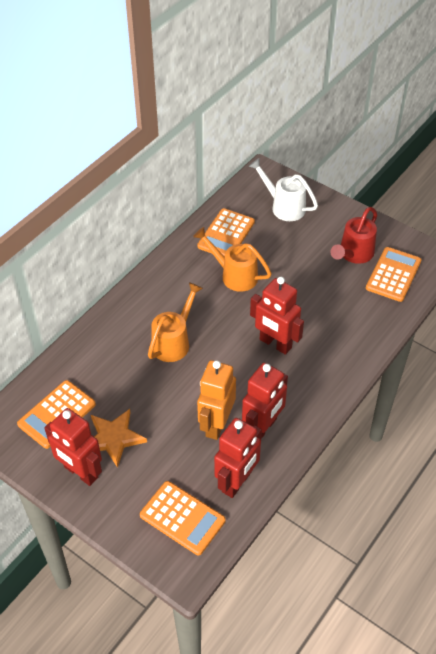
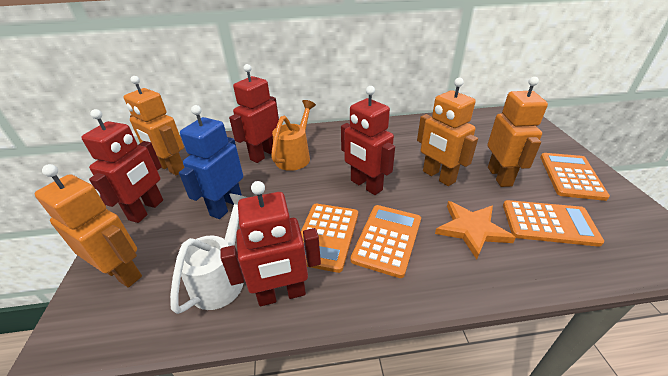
blue robot: 0 -> 1
orange robot: 1 -> 4
orange watering can: 2 -> 1
red watering can: 1 -> 0

